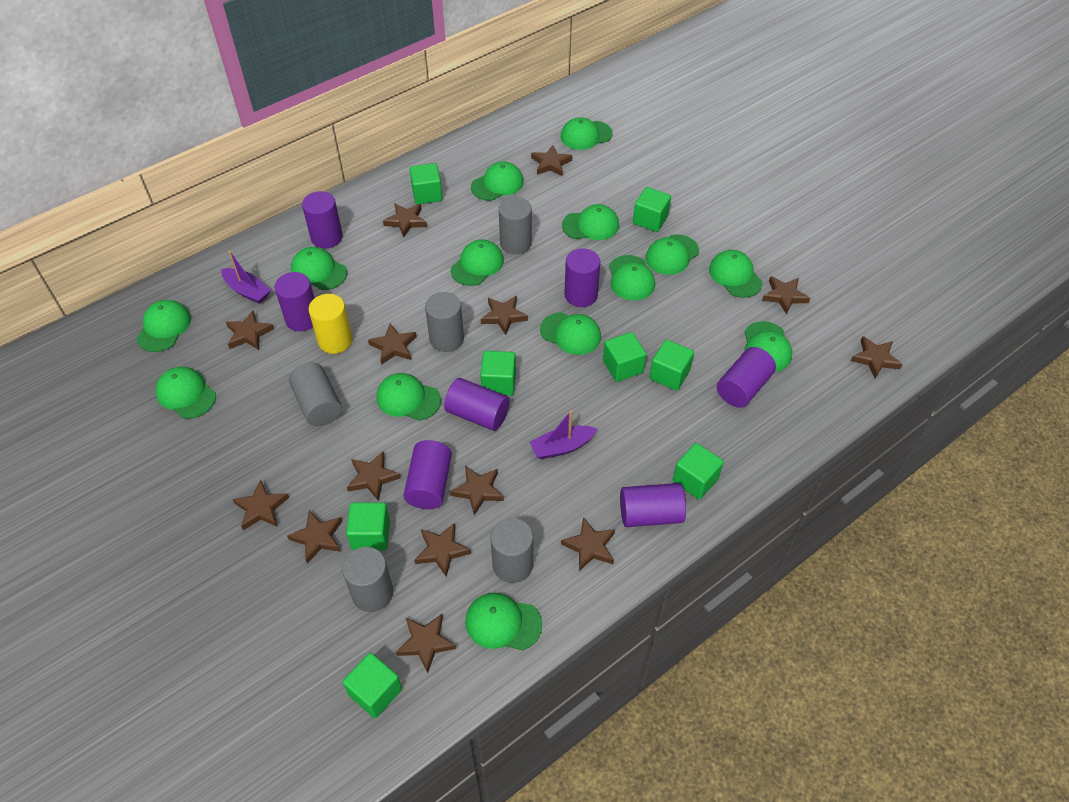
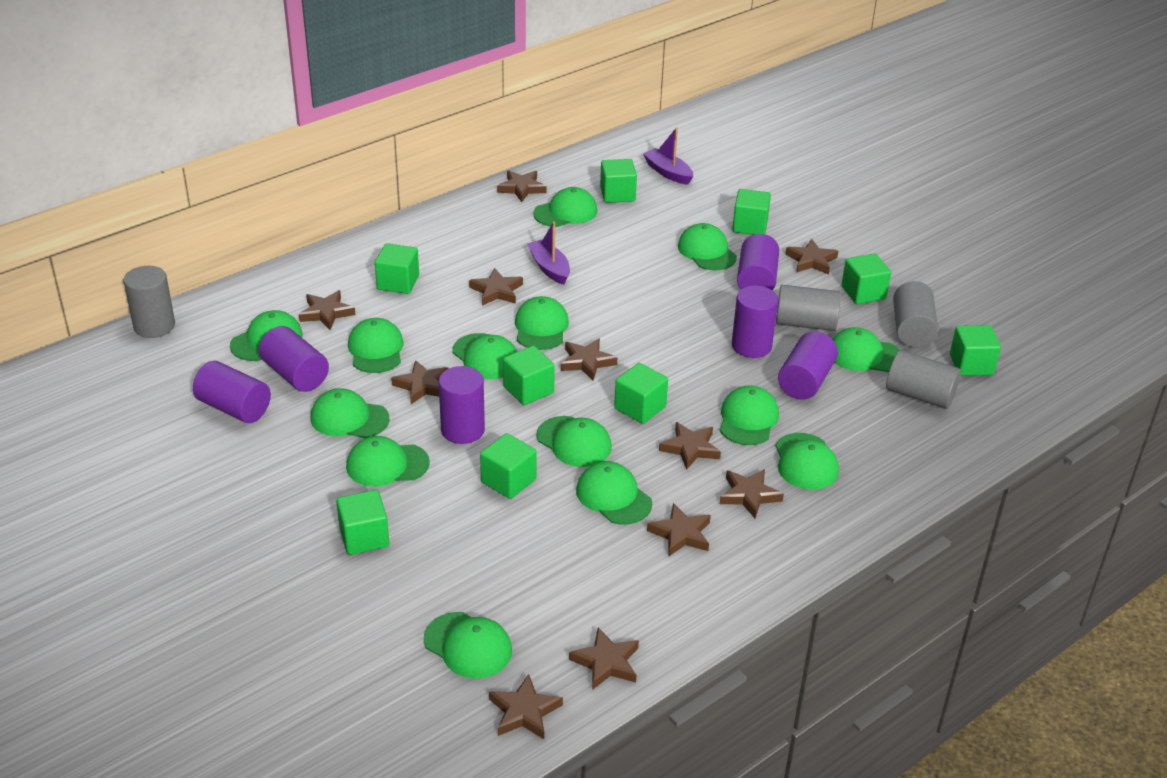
brown star: 14 -> 11
green cube: 8 -> 9
grey cylinder: 5 -> 4
purple cylinder: 7 -> 6
yellow cylinder: 1 -> 0

